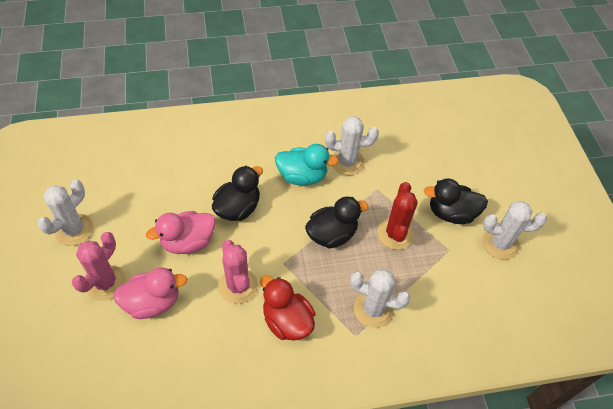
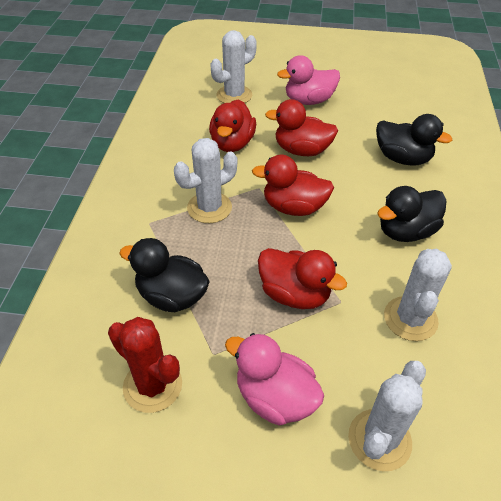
pink cactus: 2 -> 0
red duck: 1 -> 4
turquoise duck: 1 -> 0

